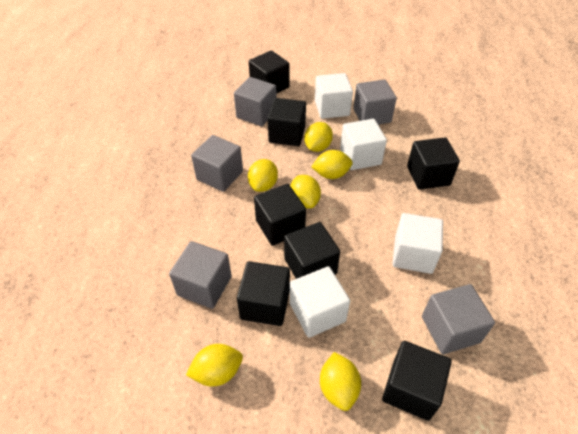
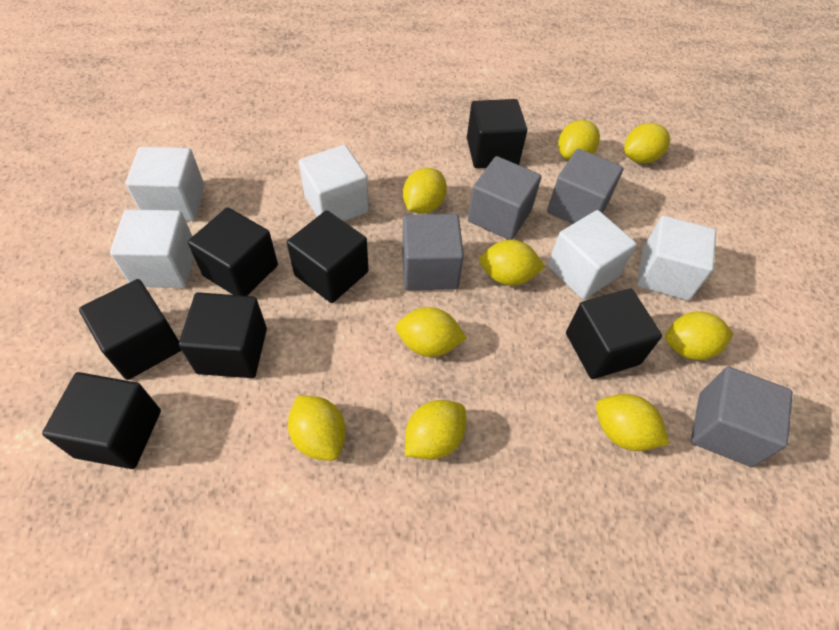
grey cube: 5 -> 4
white cube: 4 -> 5
yellow lemon: 6 -> 9

